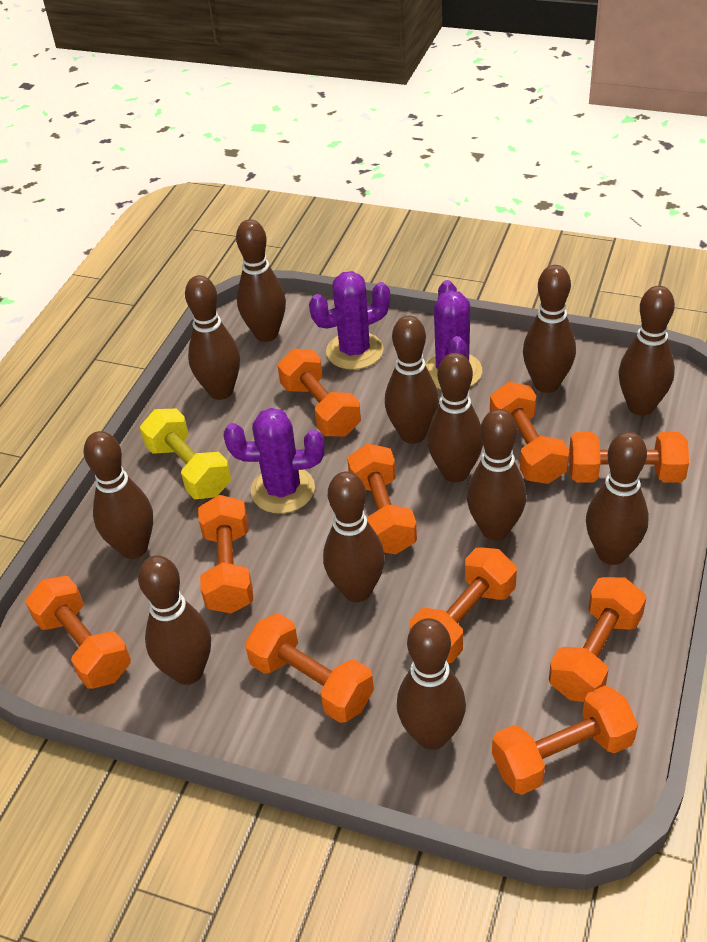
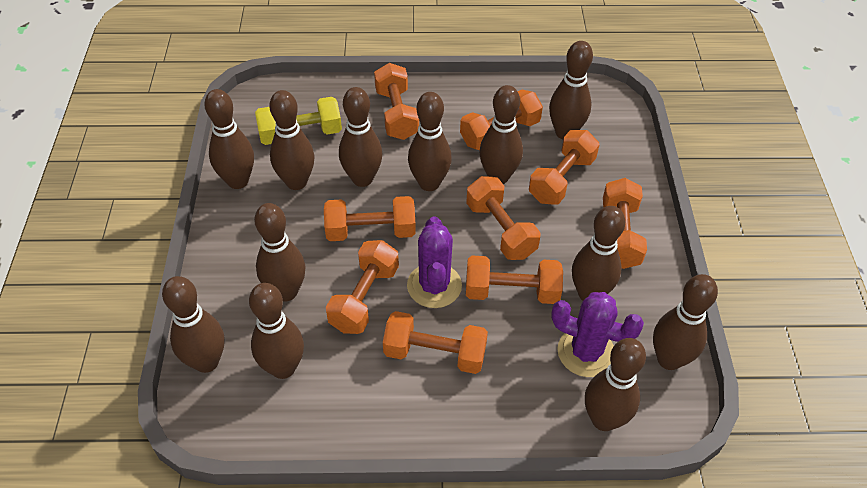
orange dumbbell: 10 -> 9
purple cactus: 3 -> 2

